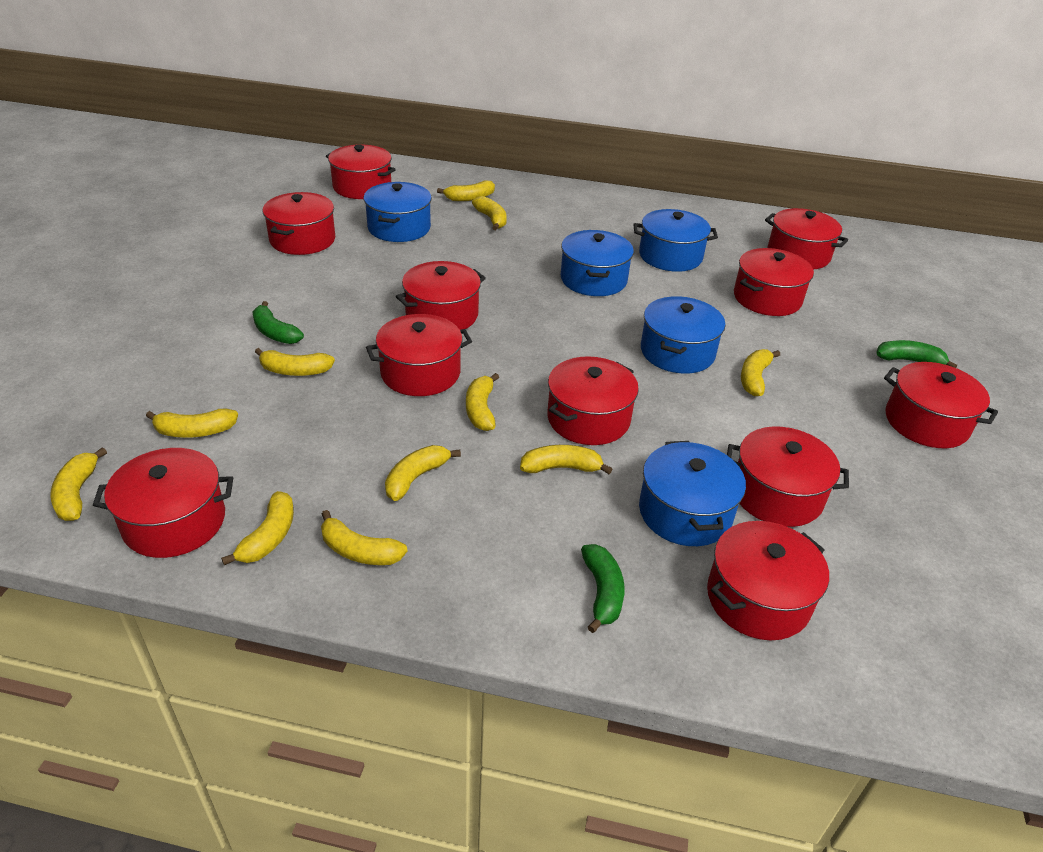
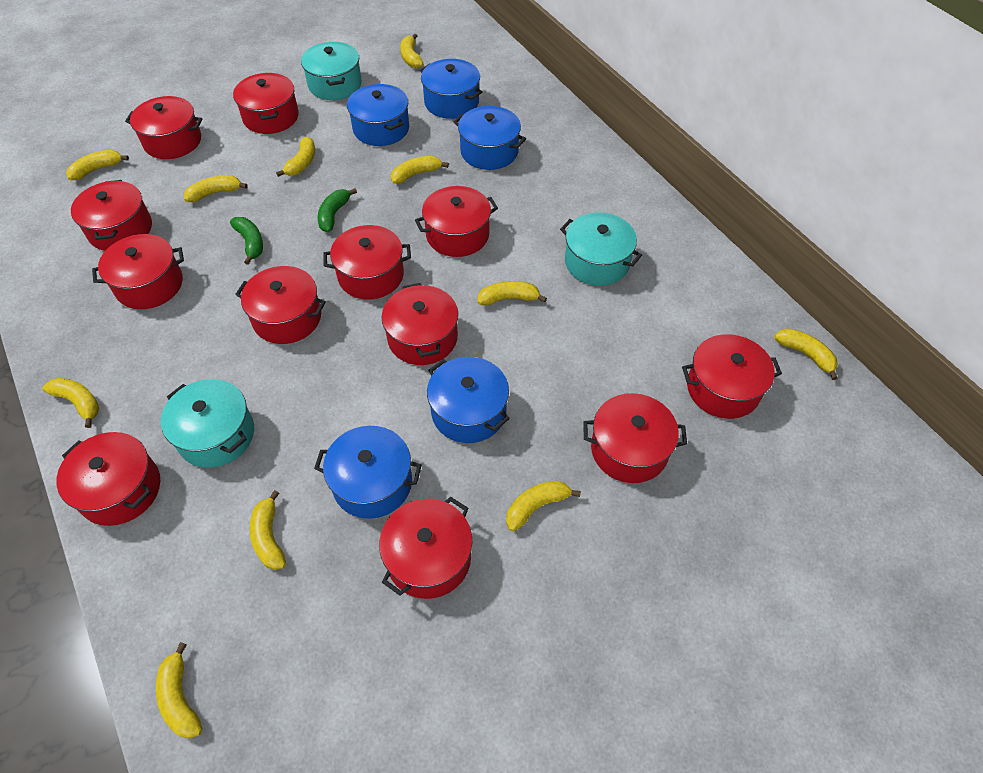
green banana: 3 -> 2
red pot: 11 -> 12
turquoise pot: 0 -> 3

